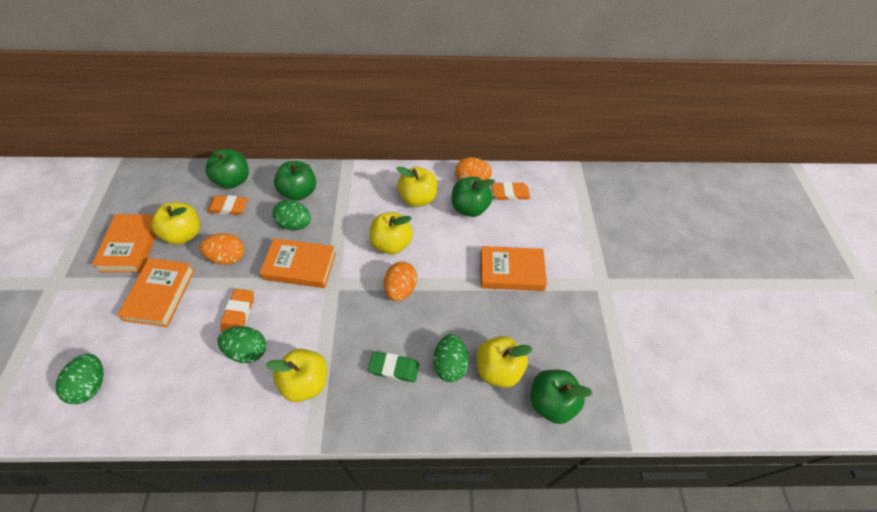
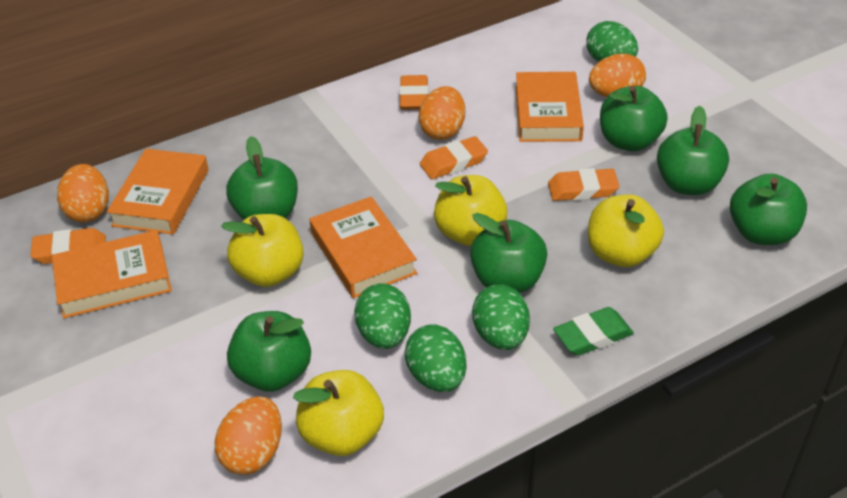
green apple: 4 -> 6
orange egg: 3 -> 4
orange eraser: 3 -> 4
yellow apple: 5 -> 4

